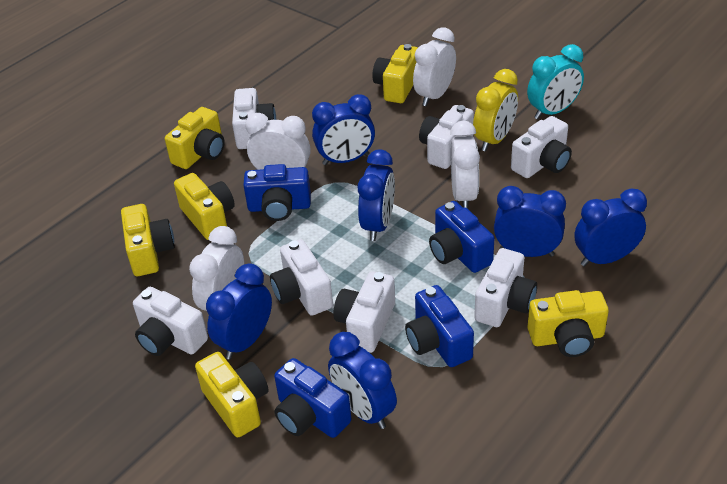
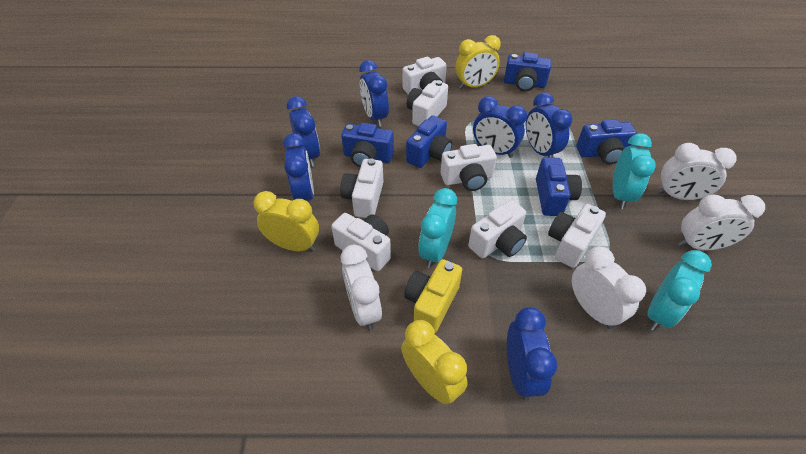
blue camera: 4 -> 5
turquoise clock: 1 -> 3
yellow camera: 6 -> 1
yellow clock: 1 -> 3

